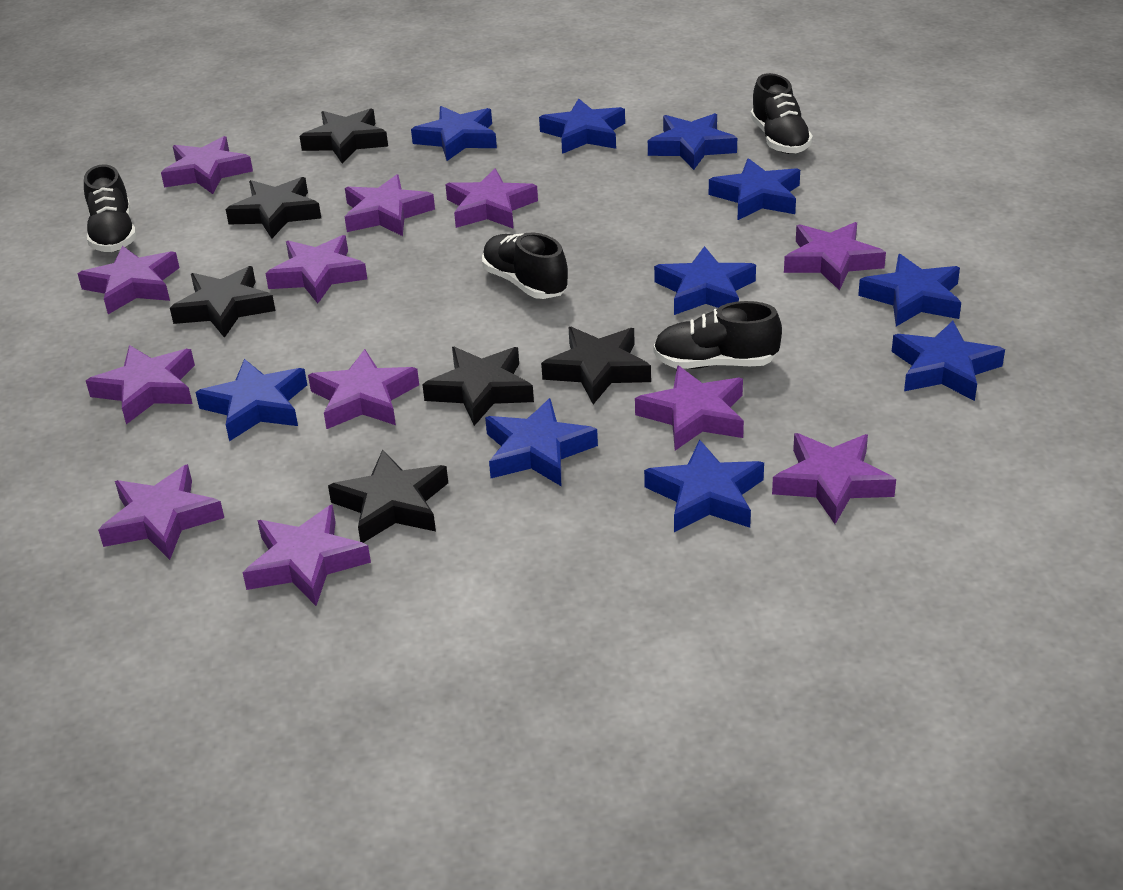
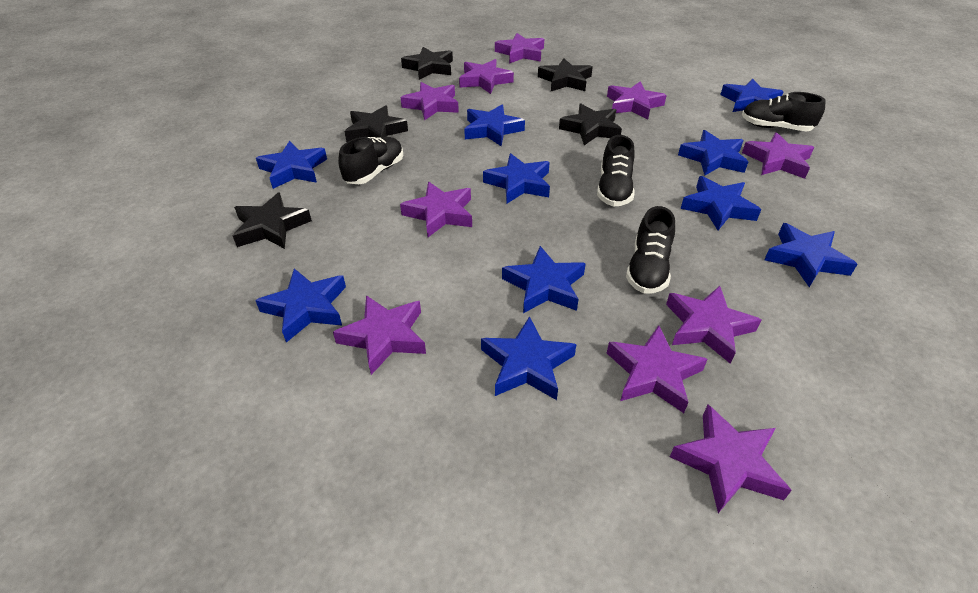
black star: 6 -> 5
purple star: 12 -> 10

